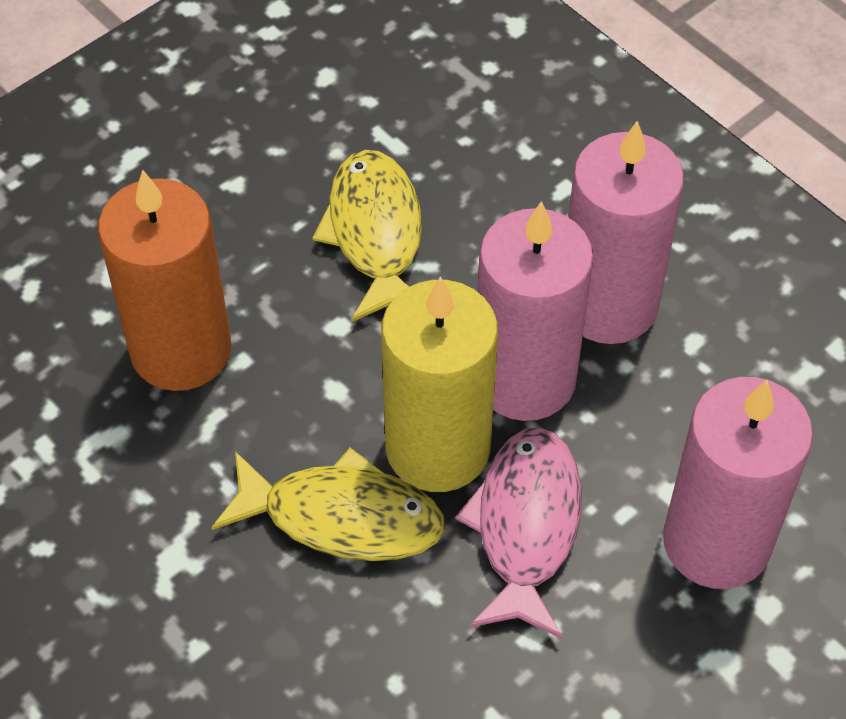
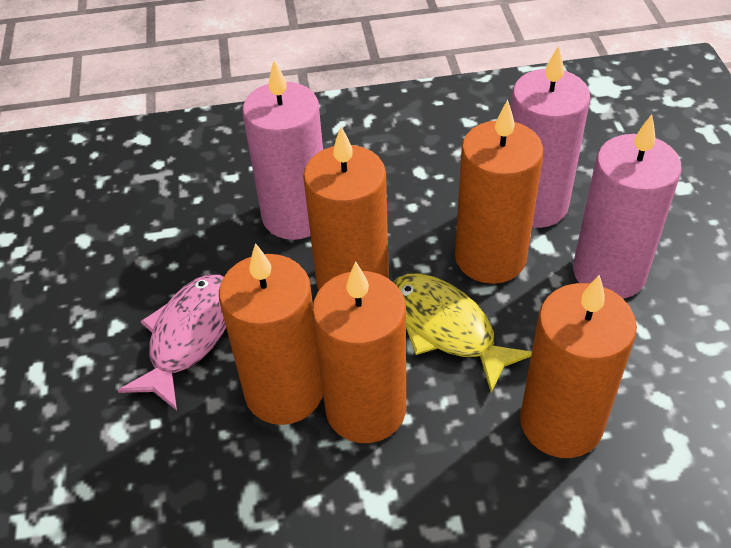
orange candle: 1 -> 5
yellow candle: 1 -> 0
yellow fish: 2 -> 1

